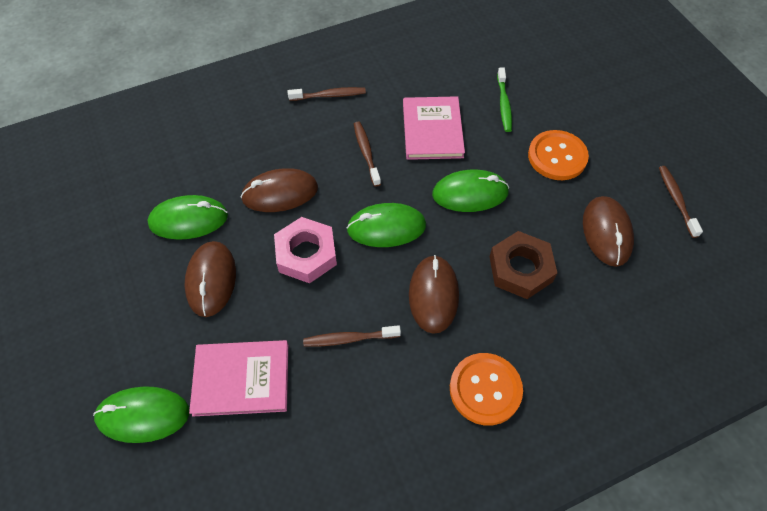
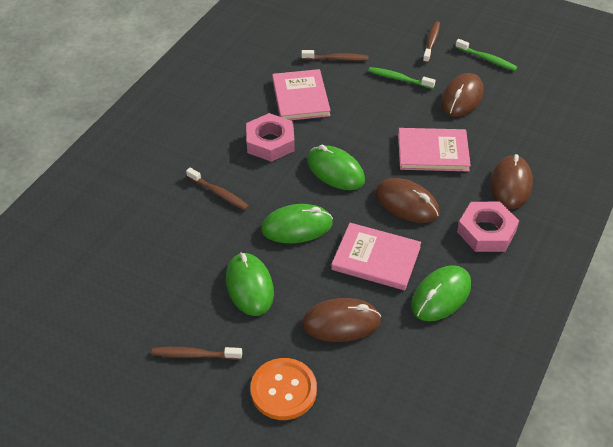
brown nut: 1 -> 0
green toothbrush: 1 -> 2
orange button: 2 -> 1
pink book: 2 -> 3
pink nut: 1 -> 2

